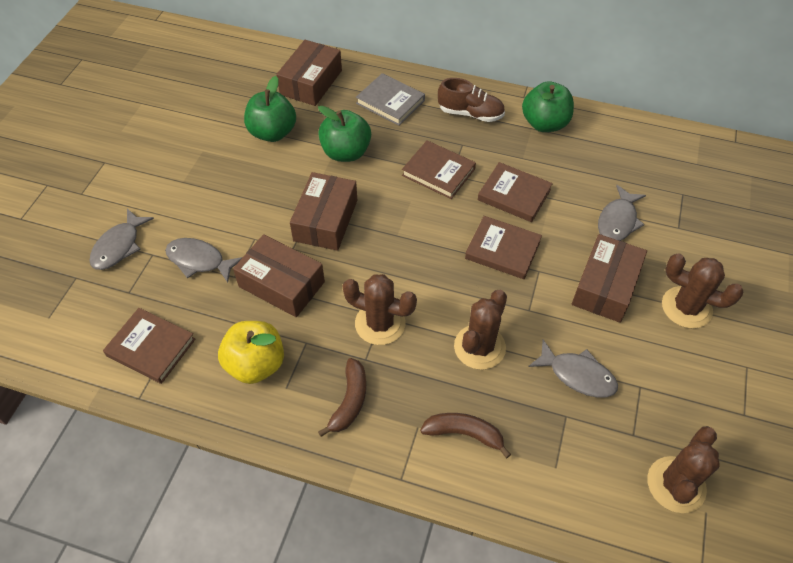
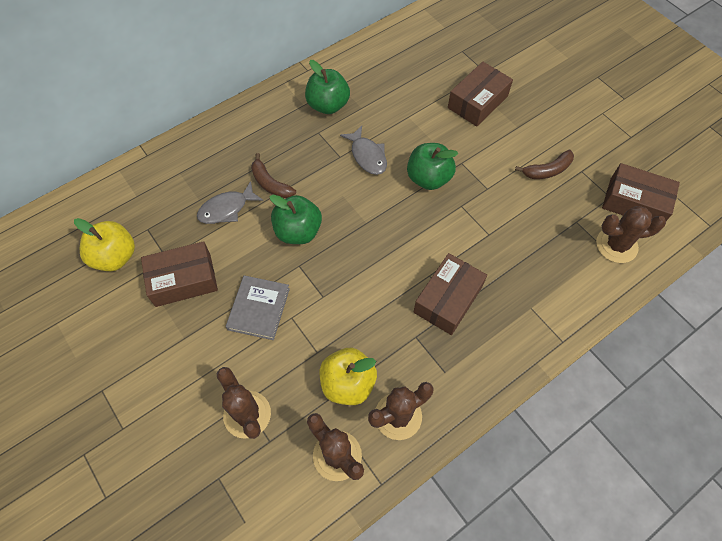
brown book: 4 -> 0
brown shoe: 1 -> 0
grey fish: 4 -> 2
yellow apple: 1 -> 2

